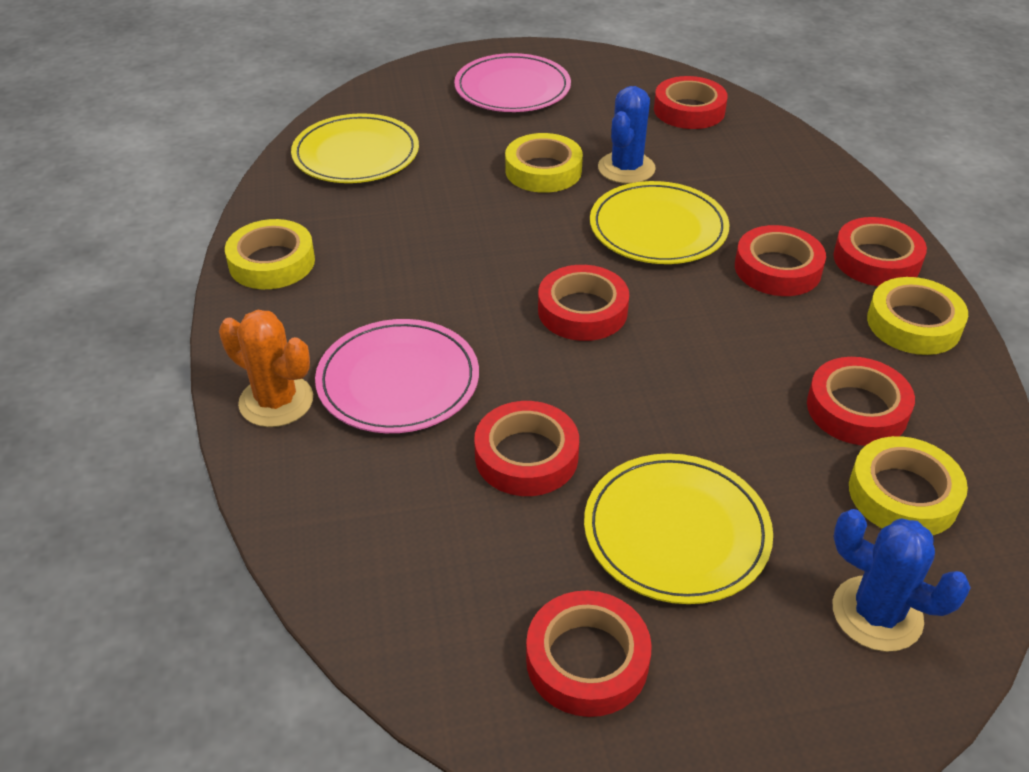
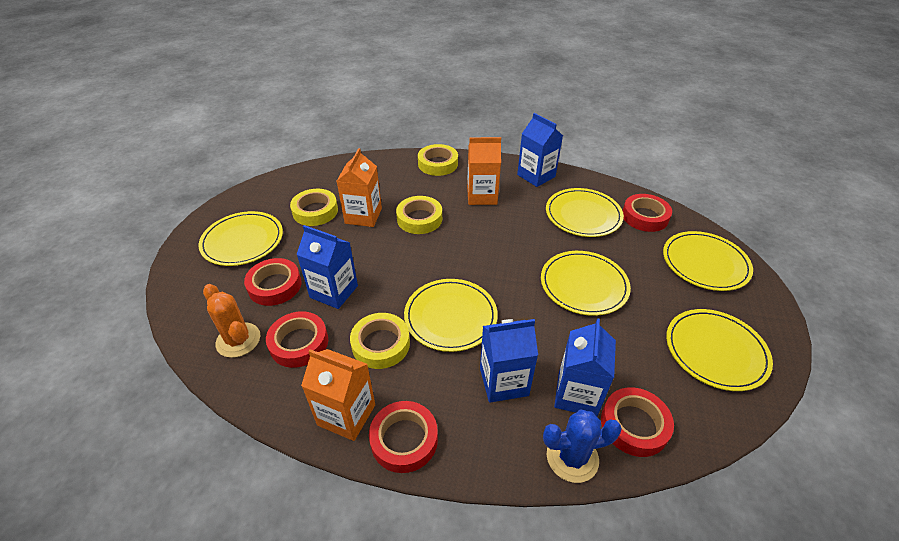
blue cactus: 2 -> 1
blue carton: 0 -> 4
orange carton: 0 -> 3
pink plate: 2 -> 0
red tape: 7 -> 5
yellow plate: 3 -> 6

